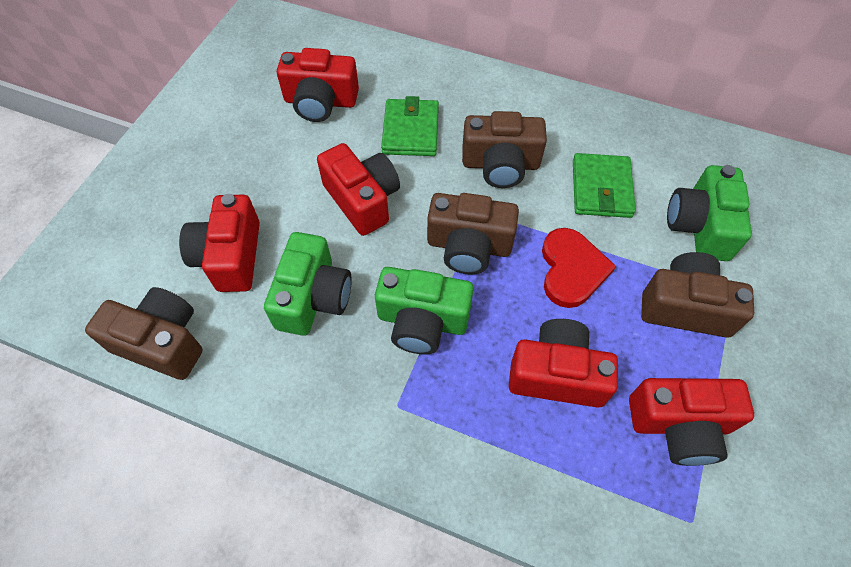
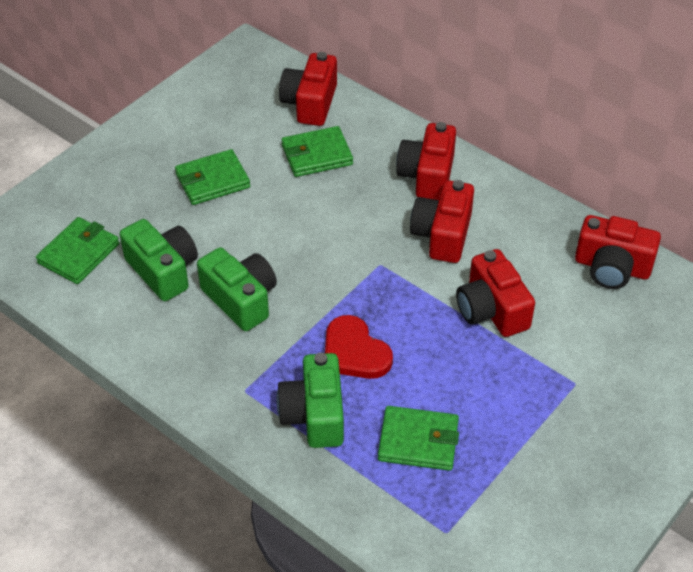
brown camera: 4 -> 0
green wallet: 2 -> 4

